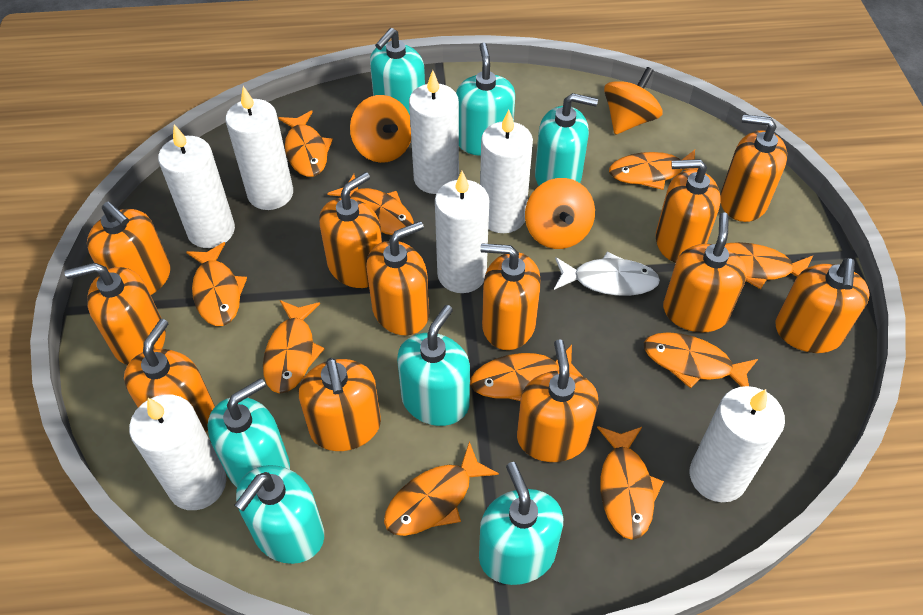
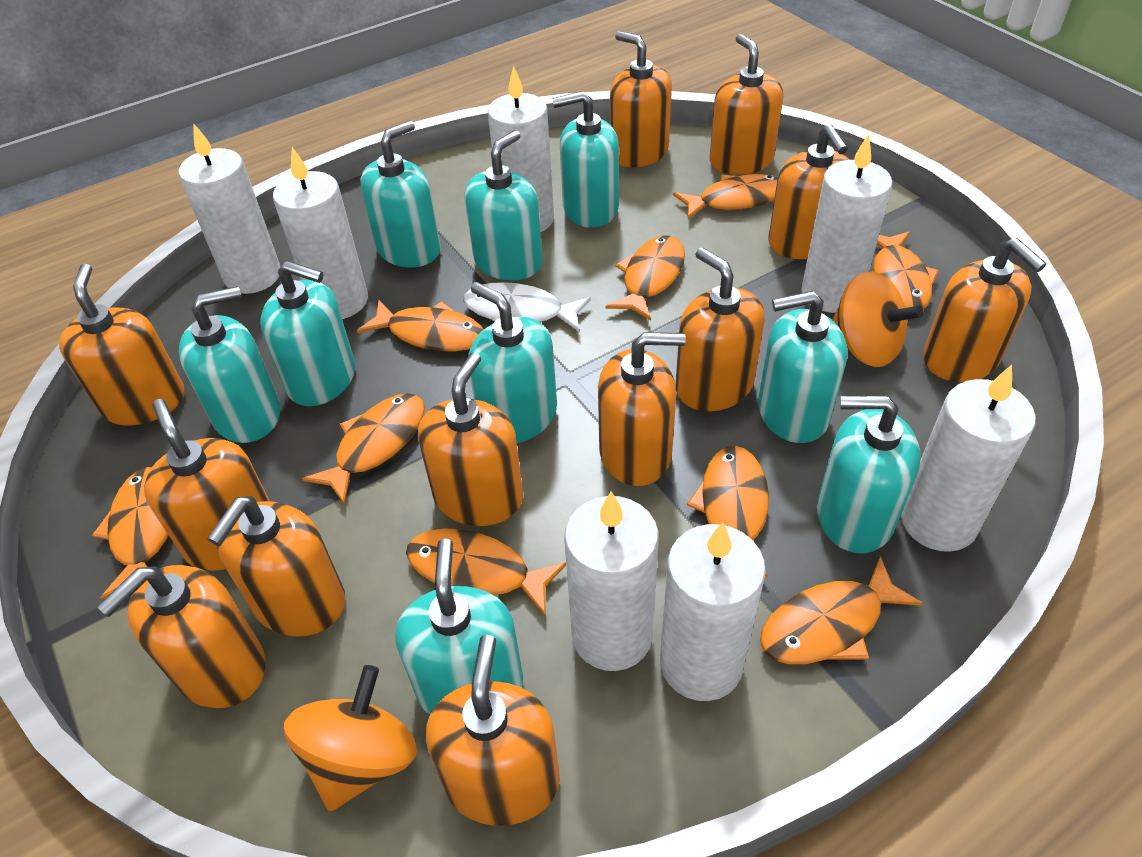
orange fish: 10 -> 9
orange spinning top: 3 -> 2
turquoise soap dispenser: 7 -> 9

